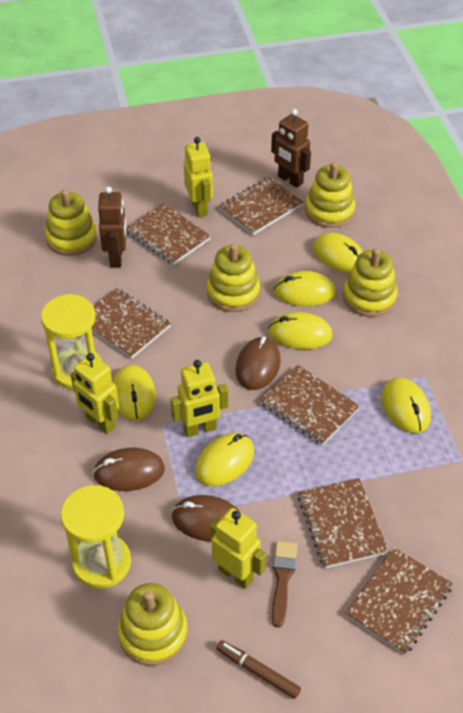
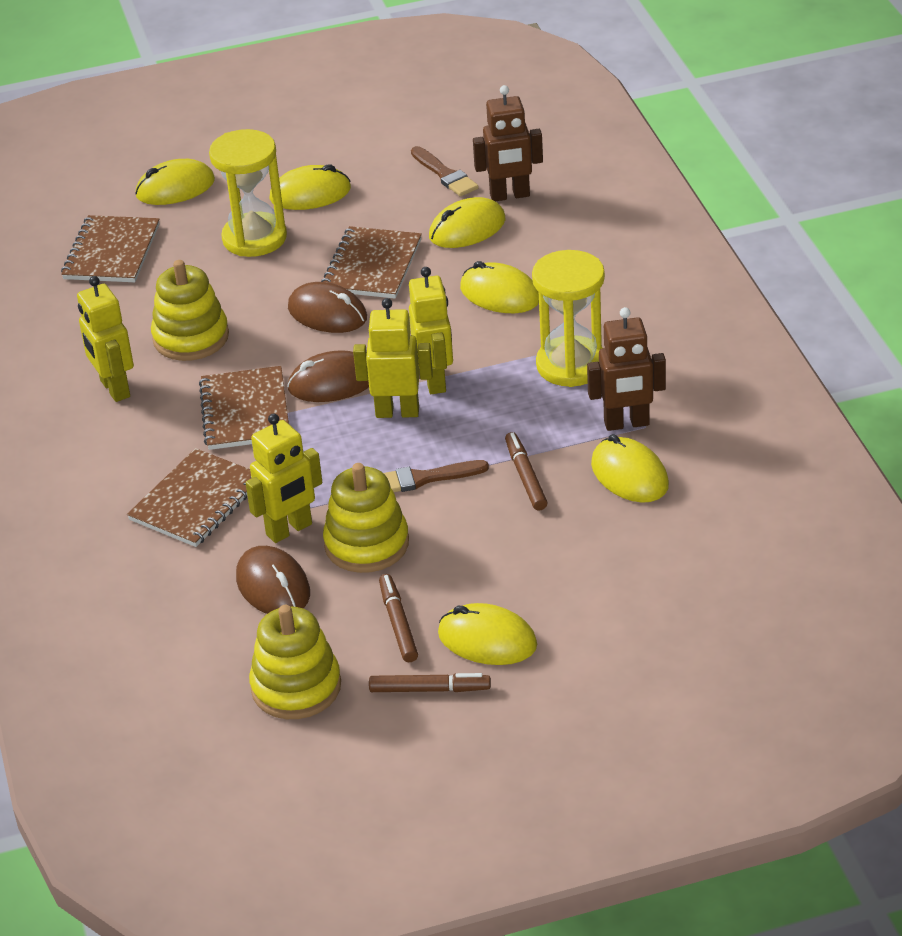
brown brush: 1 -> 2
brown marker: 1 -> 3
brown notebook: 6 -> 4
yellow stacking toy: 5 -> 3

